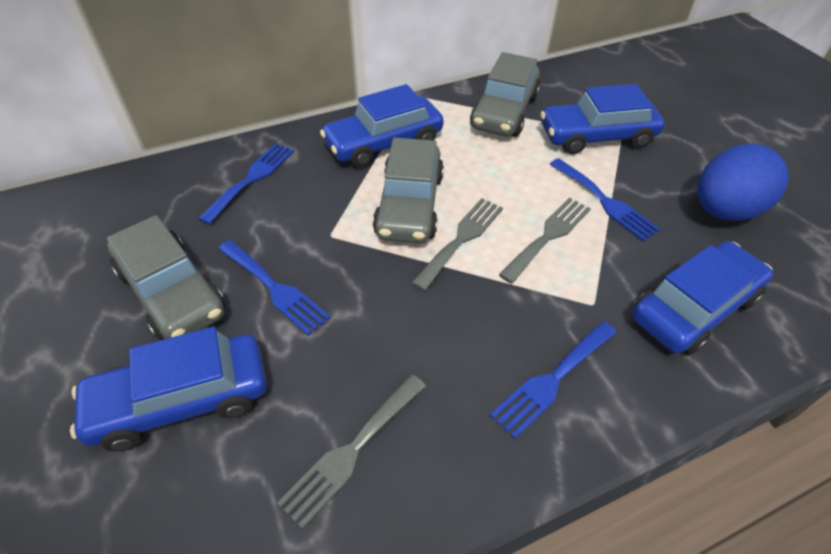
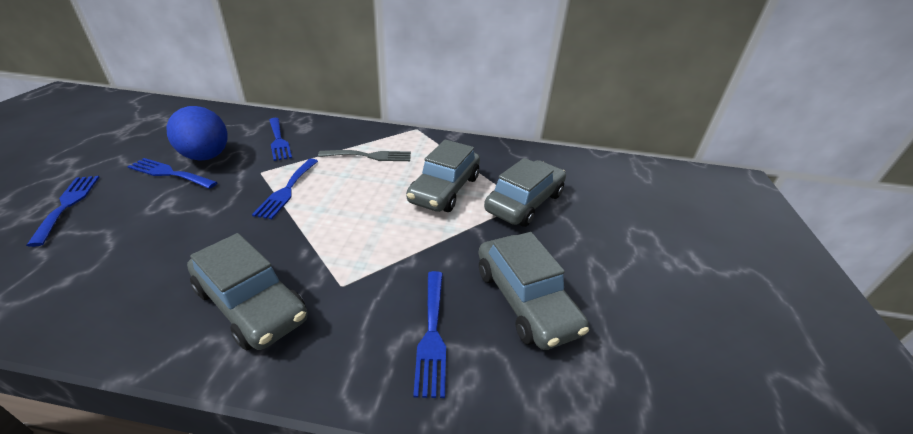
blue car: 4 -> 0
blue fork: 4 -> 5
grey car: 3 -> 4
grey fork: 3 -> 1

